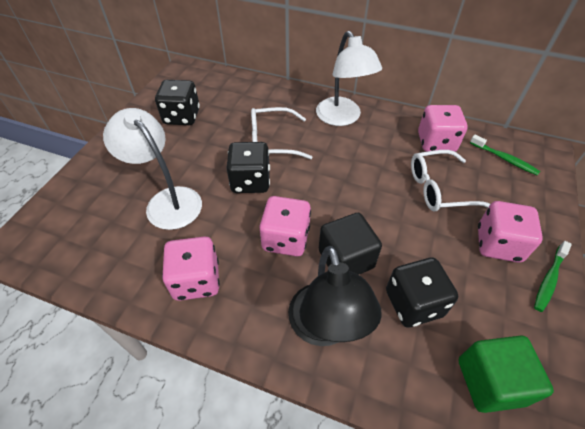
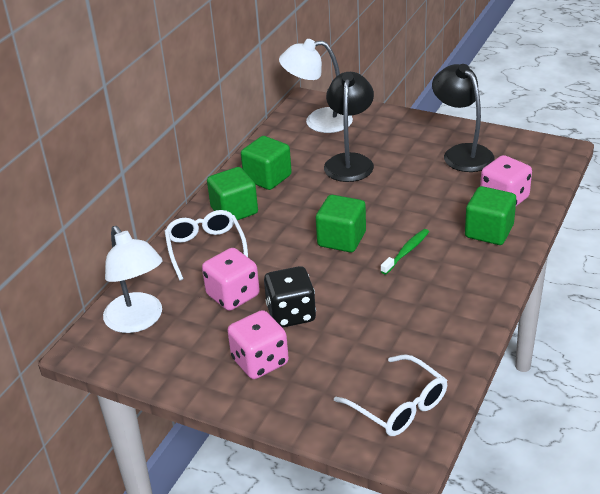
black cube: 1 -> 0
black dice: 3 -> 1
black lamp: 1 -> 2
green cube: 1 -> 4
green toothbrush: 2 -> 1
pink dice: 4 -> 3

